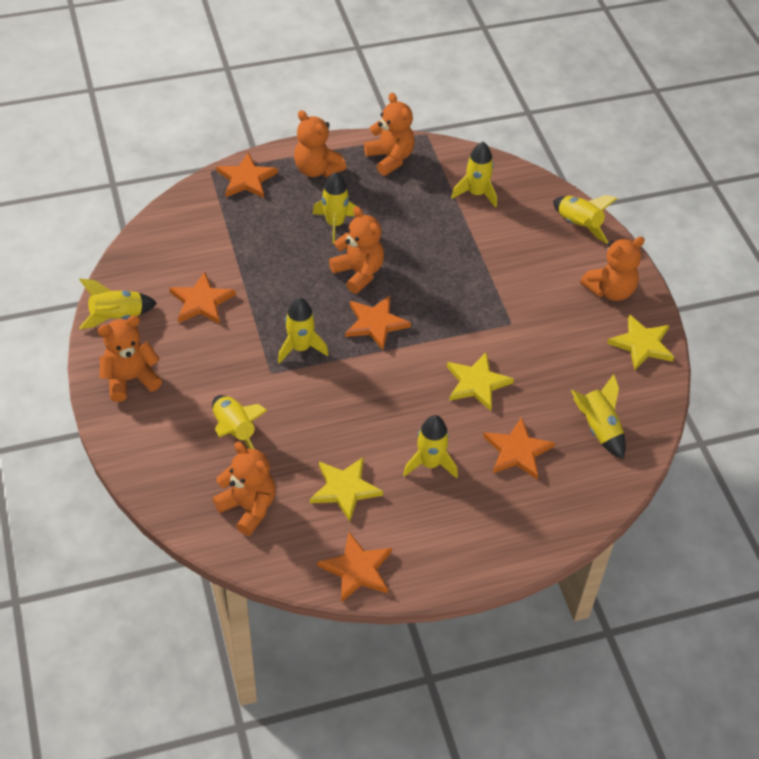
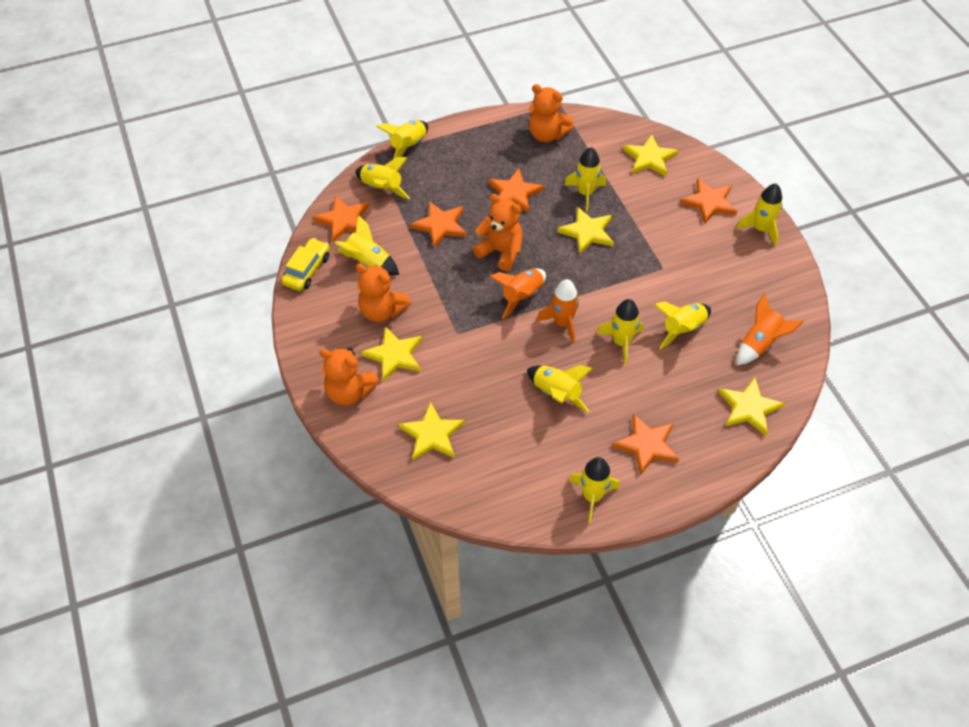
orange rocket: 0 -> 3
orange teddy bear: 6 -> 4
yellow car: 0 -> 1
yellow rocket: 8 -> 9
yellow star: 3 -> 5

